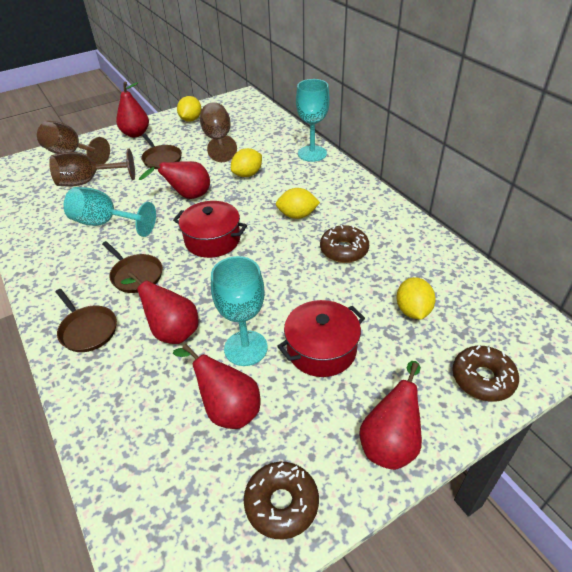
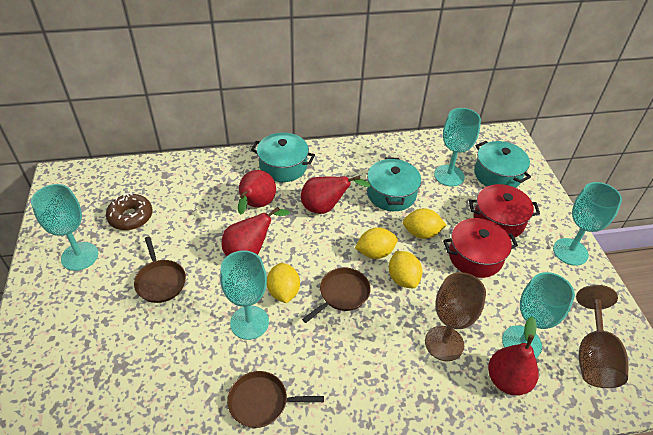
brown donut: 3 -> 1
brown goblet: 3 -> 2
red pear: 5 -> 4
turquoise goblet: 3 -> 5
turquoise pot: 0 -> 3

